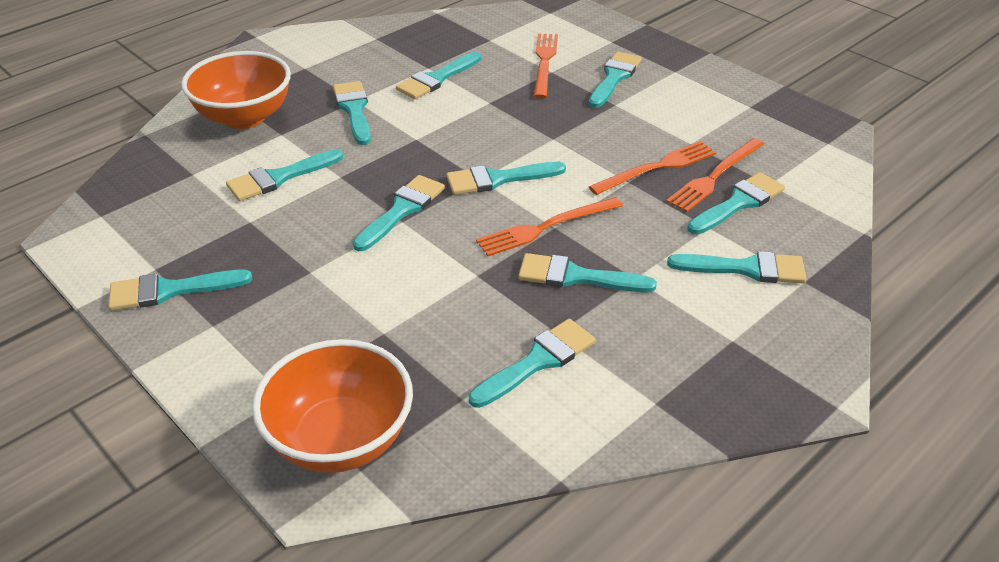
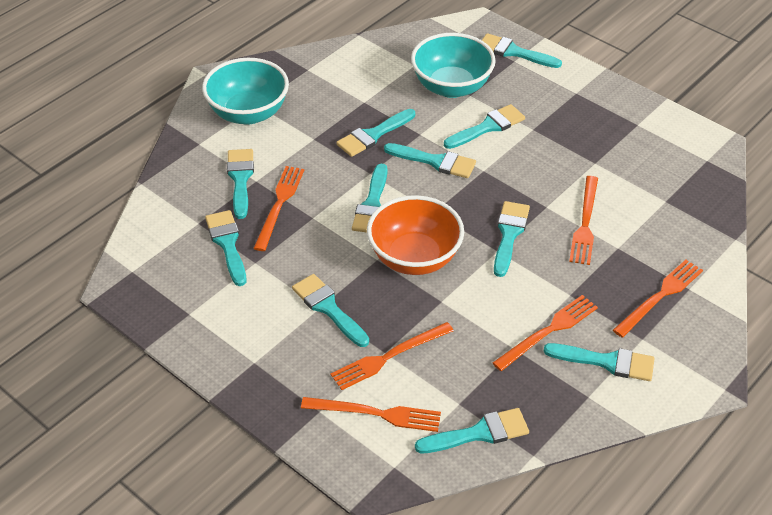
orange bowl: 2 -> 1
orange fork: 4 -> 6
turquoise bowl: 0 -> 2

